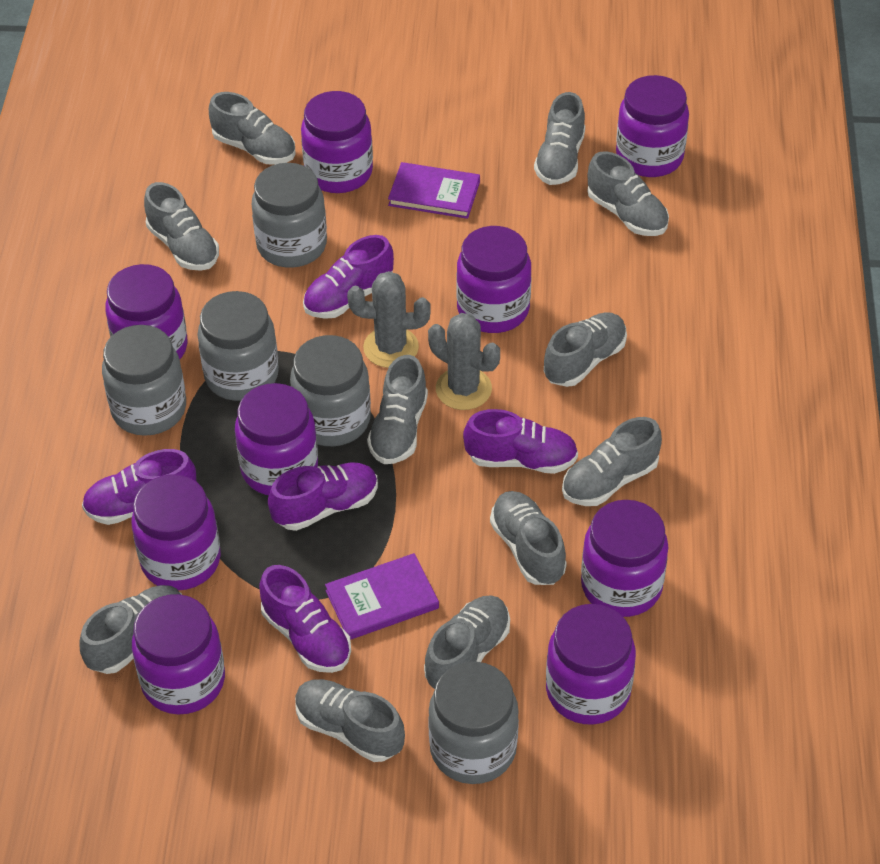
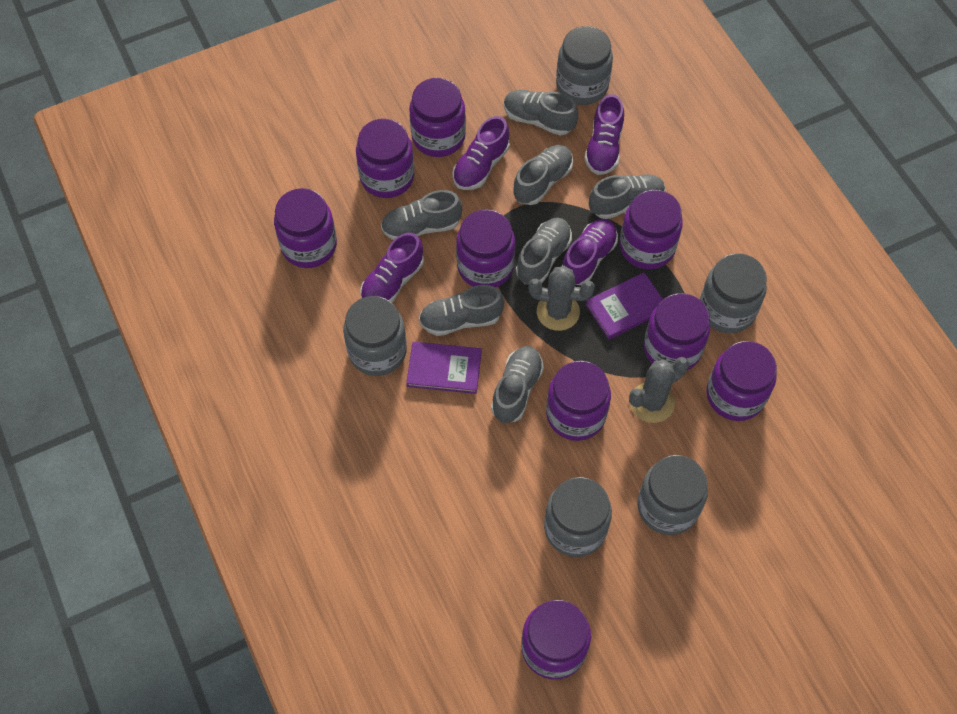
grey shoe: 11 -> 7
purple shoe: 5 -> 4

